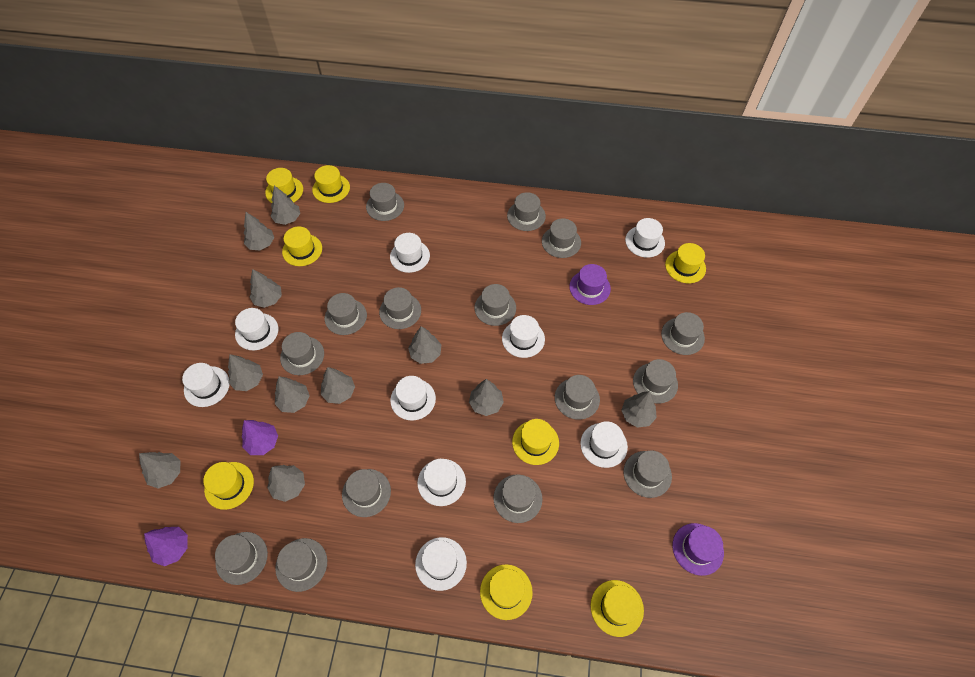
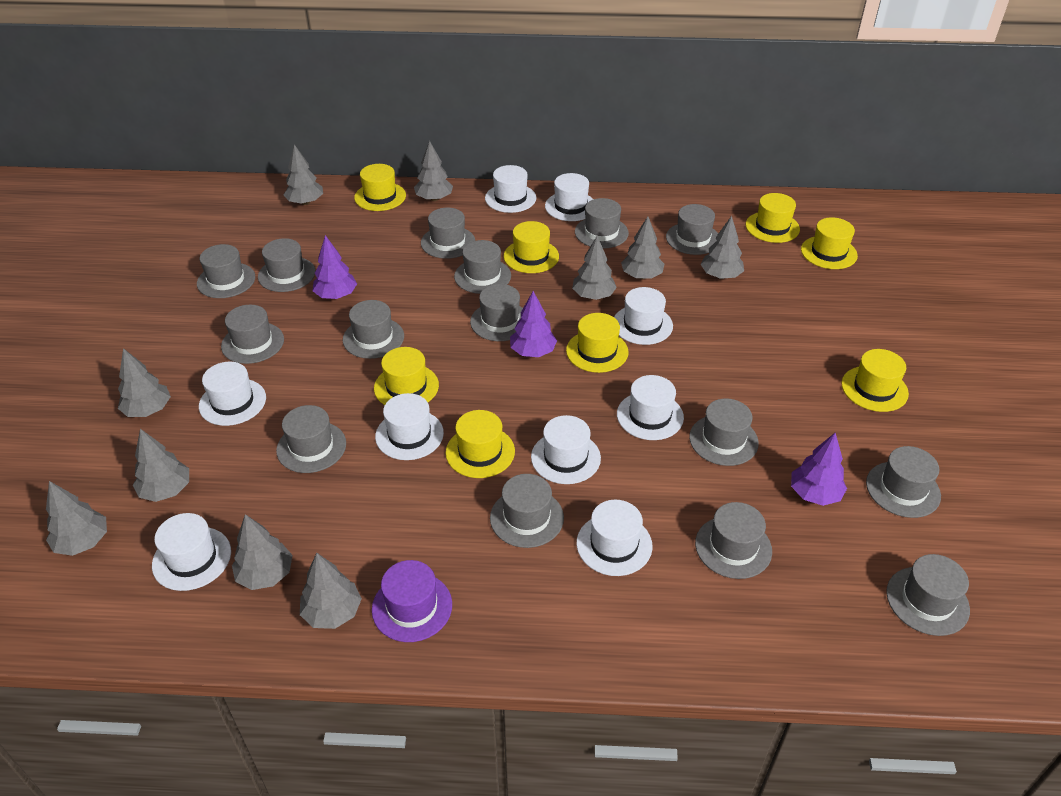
grey tree: 11 -> 10
purple hat: 2 -> 1
purple tree: 2 -> 3

